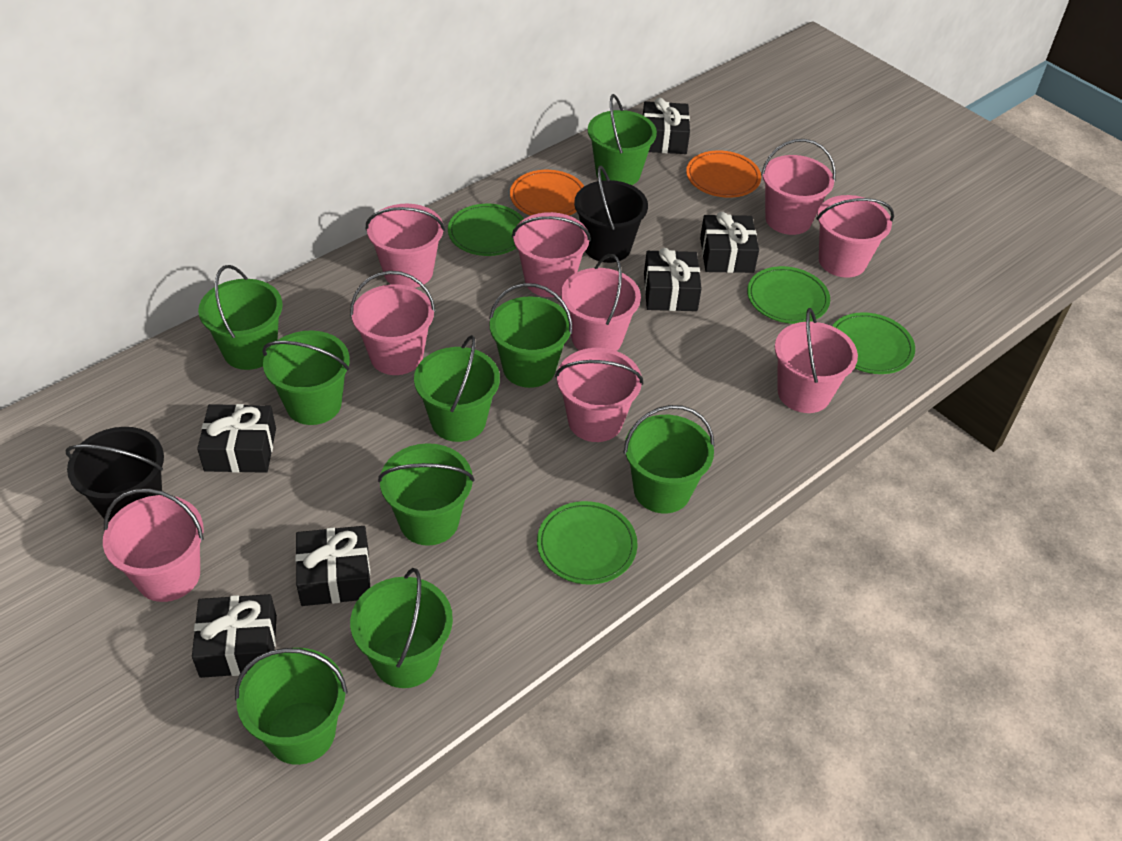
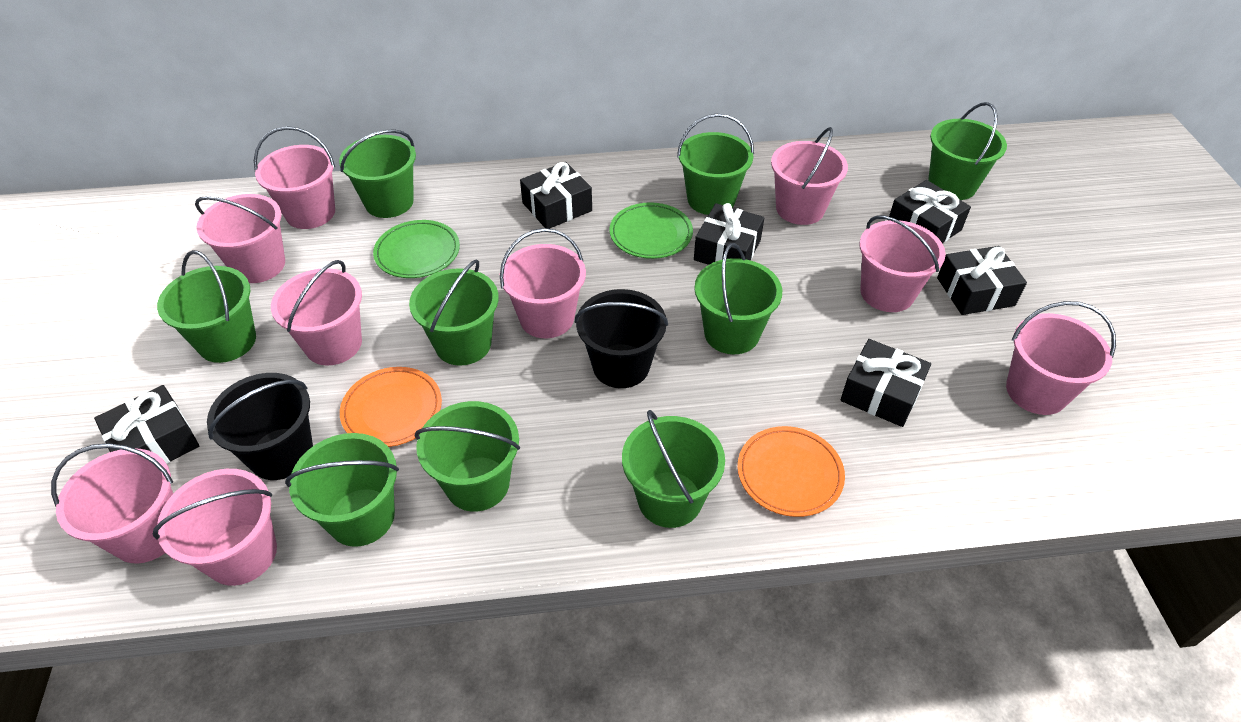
green plate: 4 -> 2

